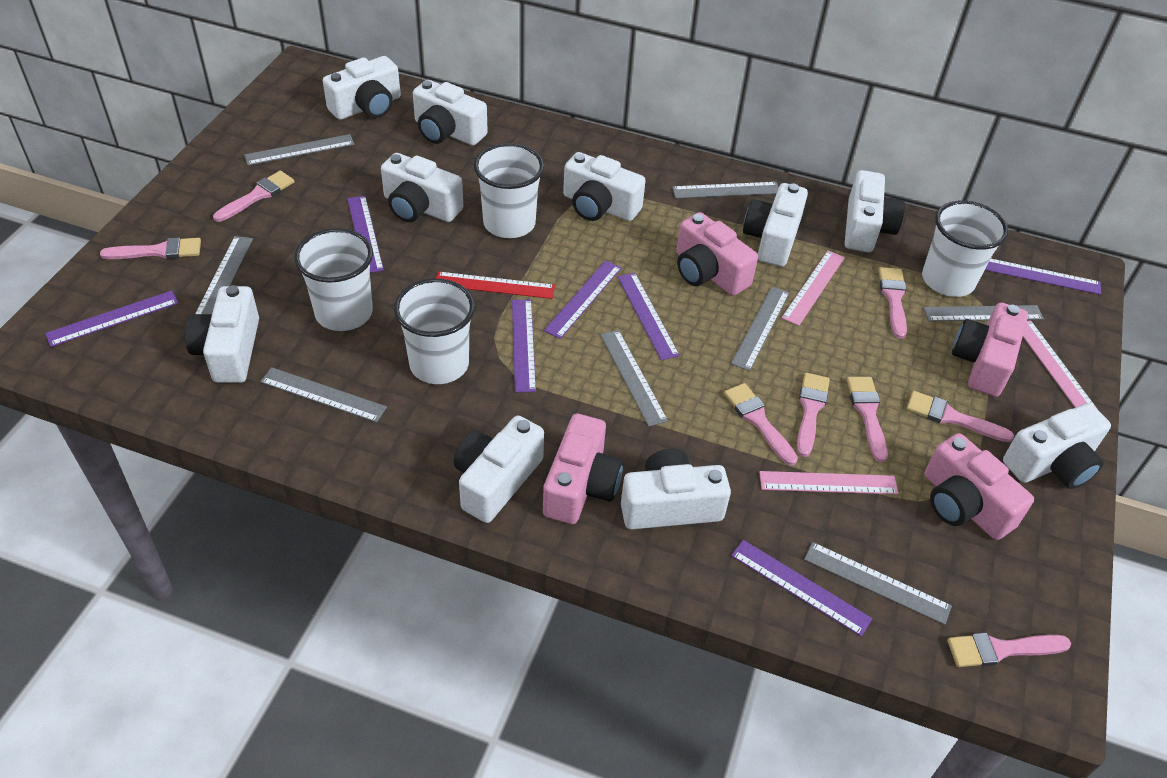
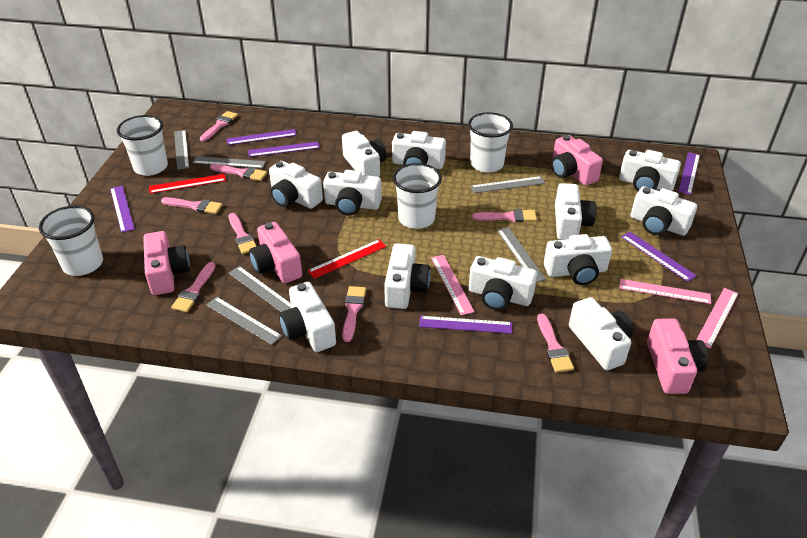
grey ruler: 8 -> 6
purple ruler: 7 -> 6
red ruler: 1 -> 2
white camera: 10 -> 12

